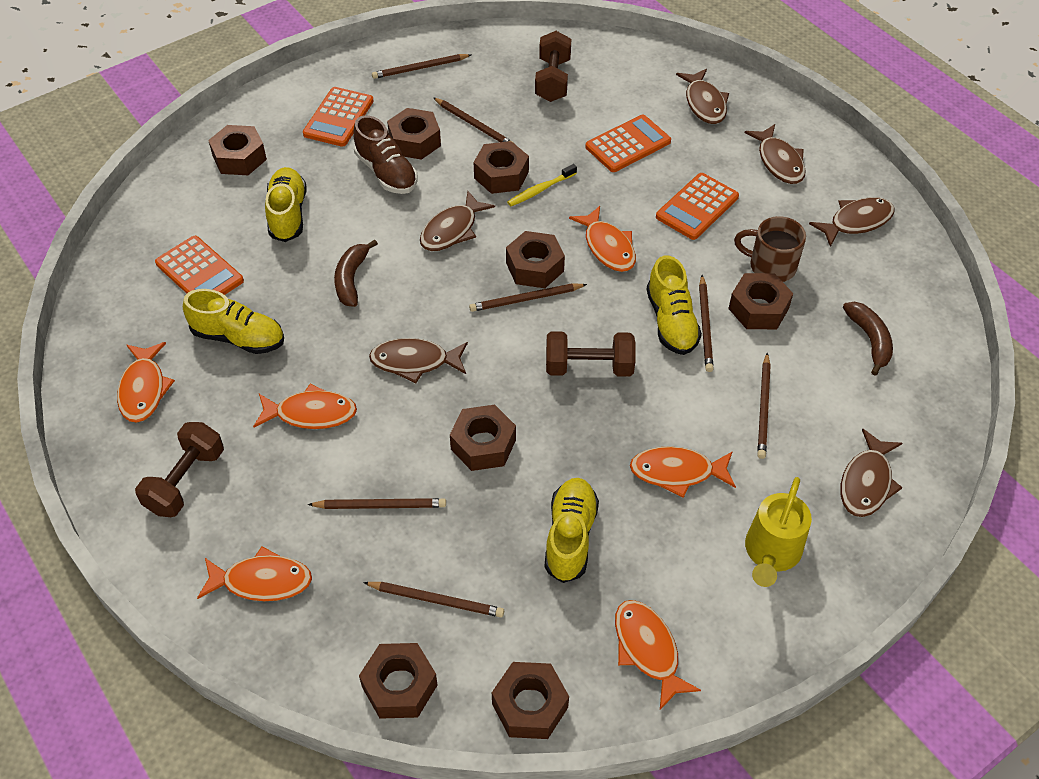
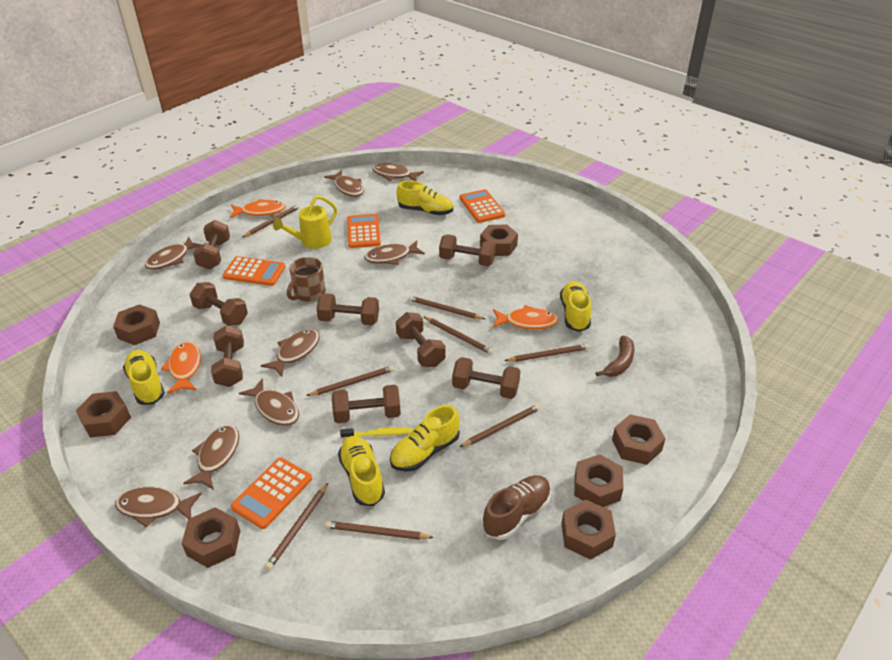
brown banana: 2 -> 1
brown dumbbell: 3 -> 8
brown fish: 6 -> 8
brown nut: 8 -> 7
brown pencil: 7 -> 8
orange fish: 6 -> 3
yellow shoe: 4 -> 5

